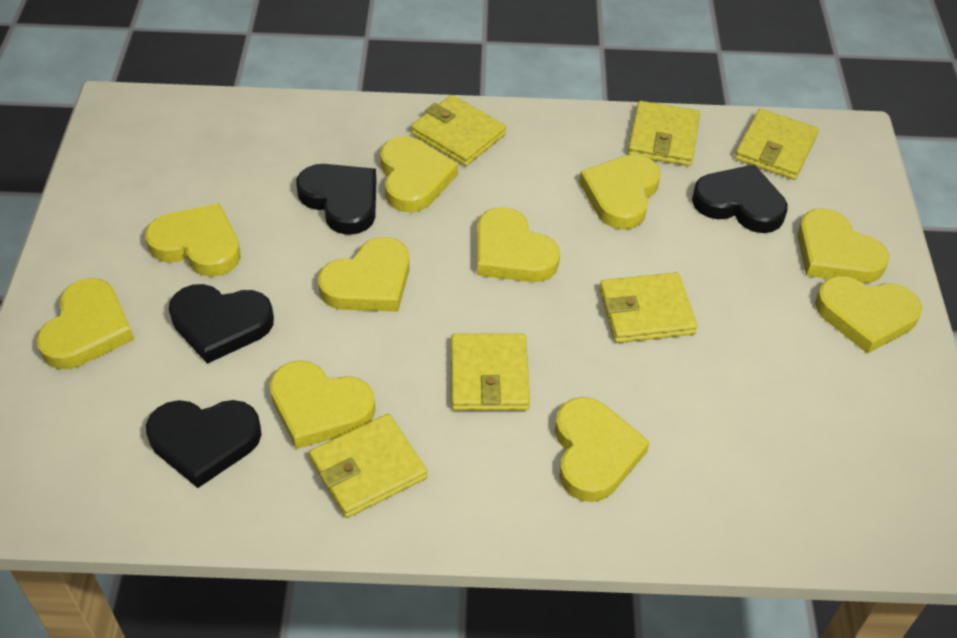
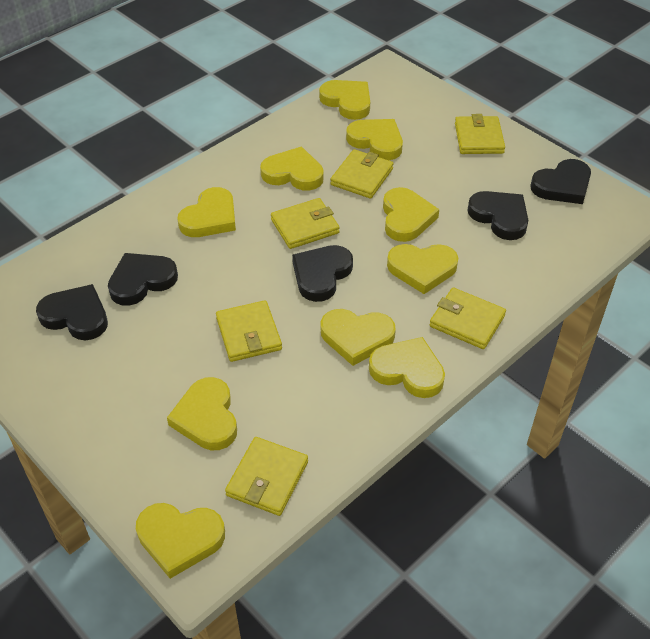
black heart: 4 -> 5

